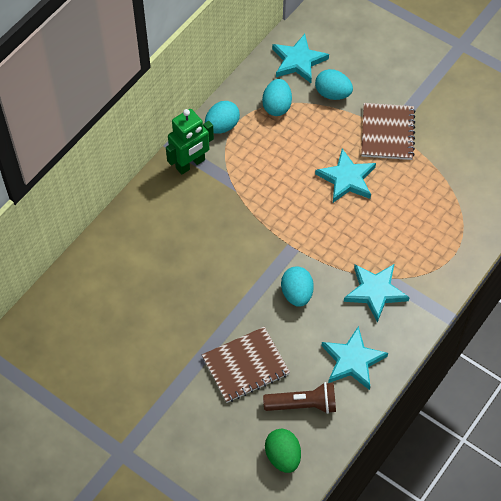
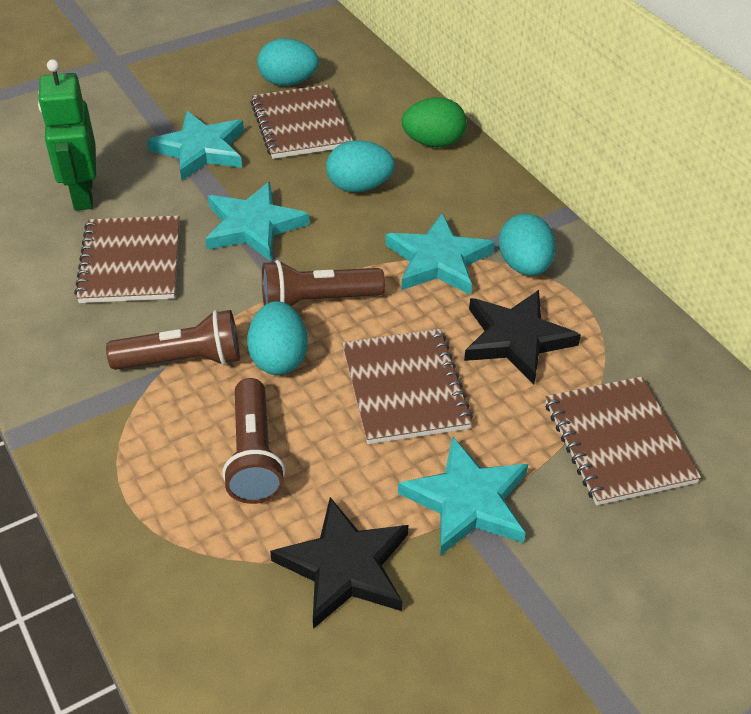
black star: 0 -> 2
brown flashlight: 1 -> 3
brown notebook: 2 -> 4

